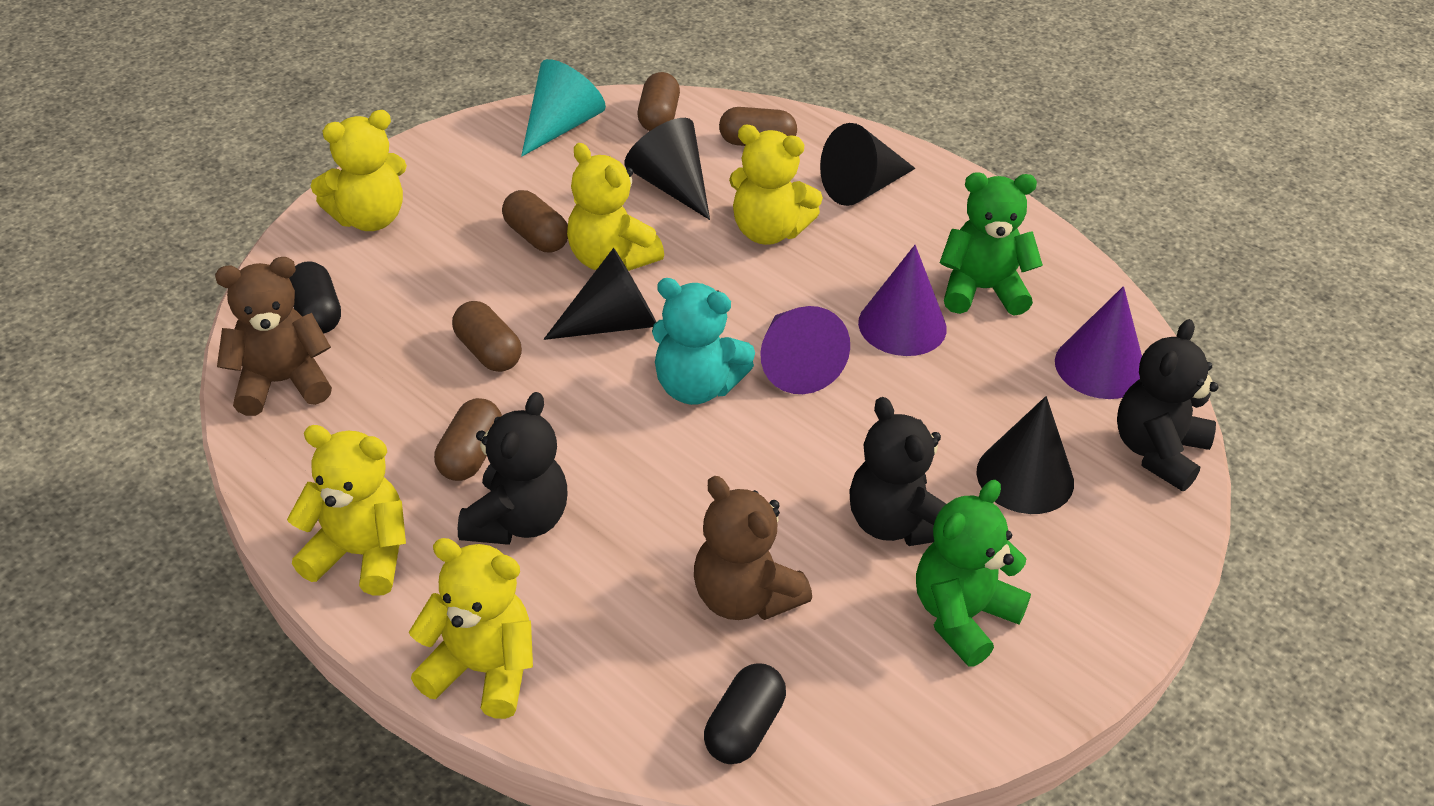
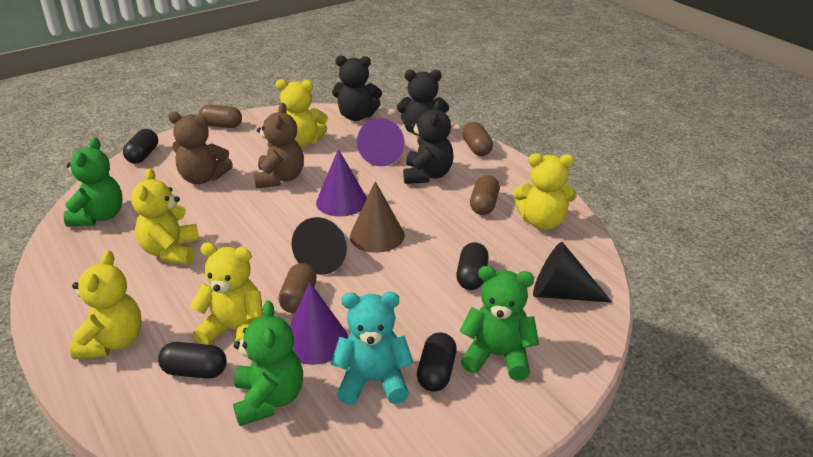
black capsule: 2 -> 4
black cone: 4 -> 2
brown capsule: 5 -> 4
brown cone: 0 -> 1
green teddy bear: 2 -> 3
turquoise cone: 1 -> 0

